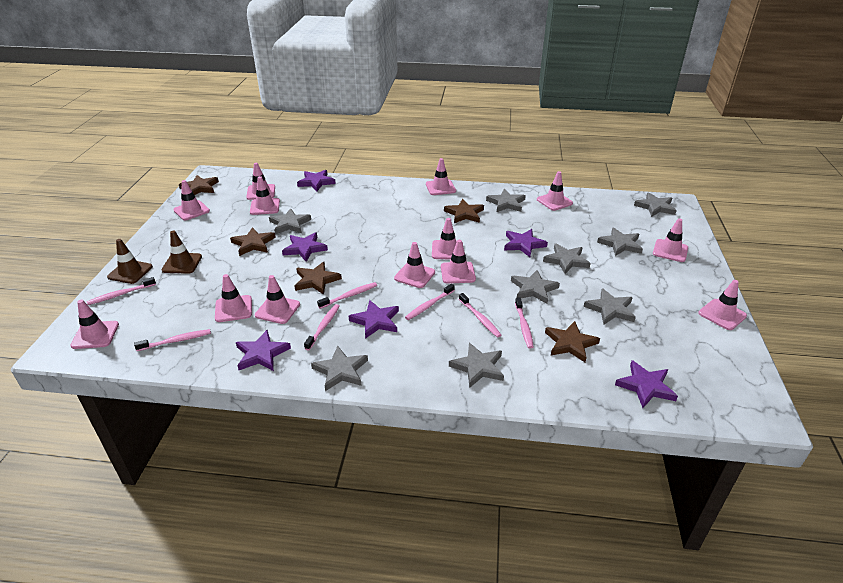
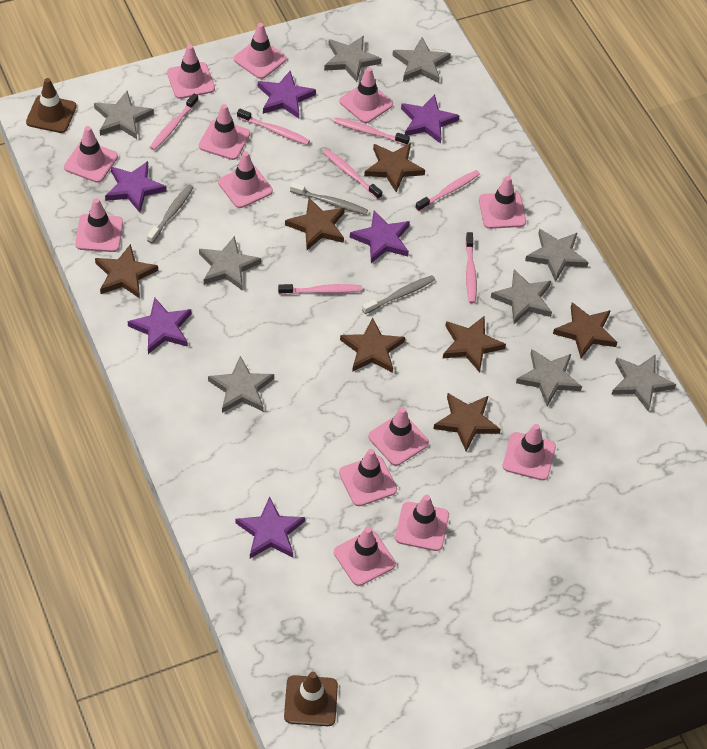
brown star: 5 -> 7
grey toothbrush: 0 -> 3

